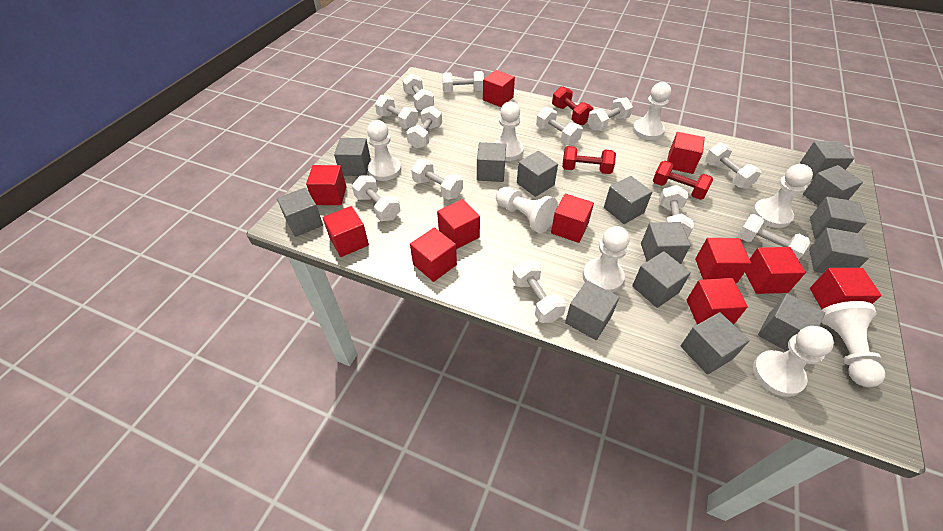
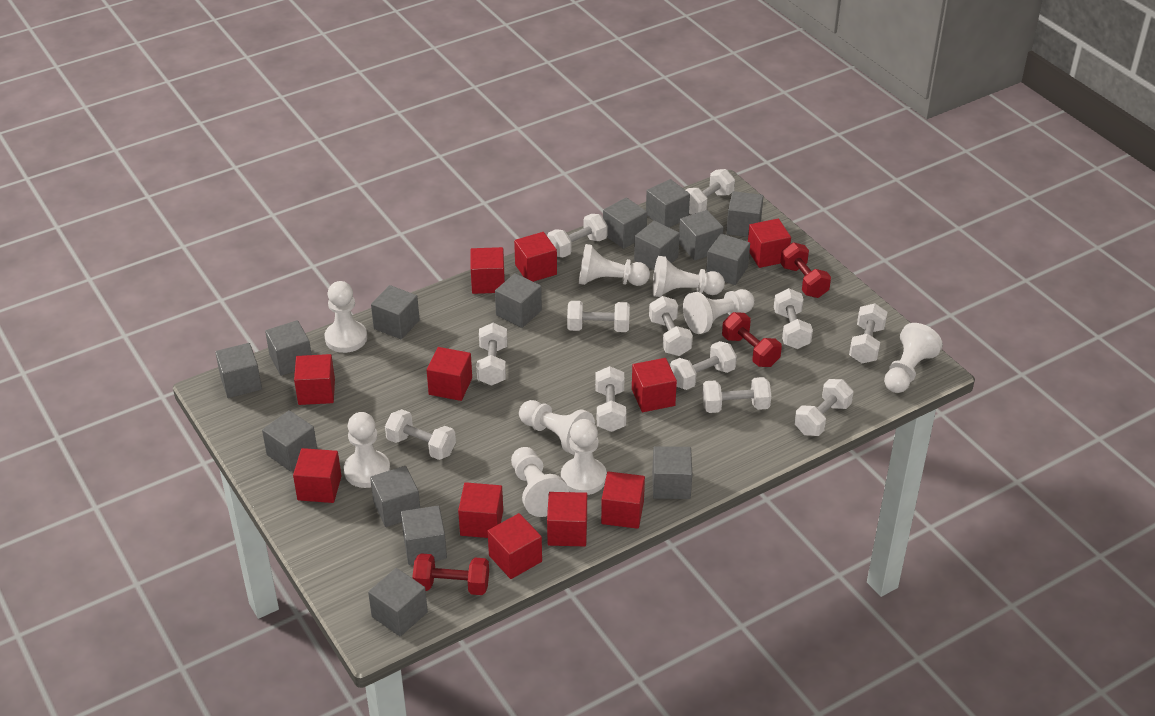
grey cube: 14 -> 15
white pawn: 8 -> 9

